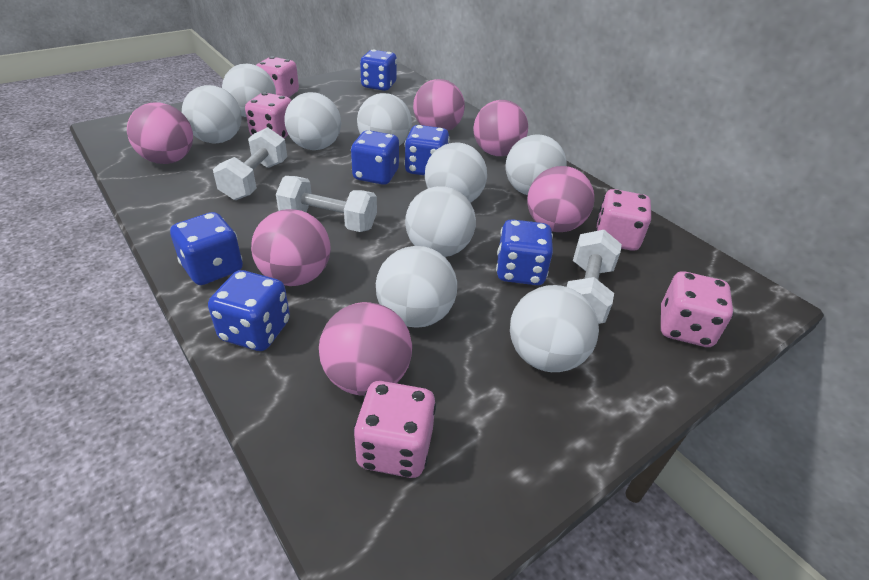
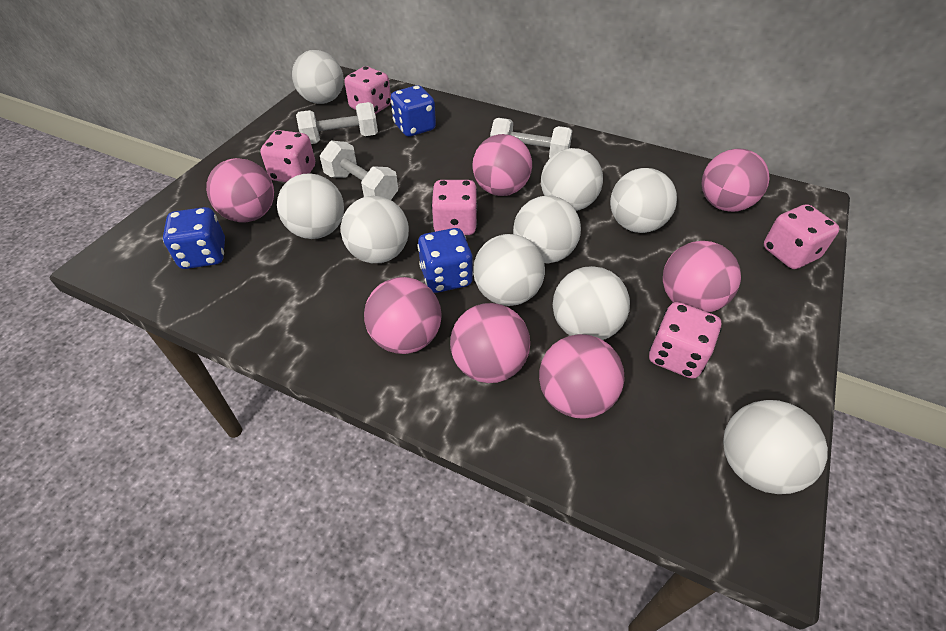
blue dice: 6 -> 3
pink ball: 6 -> 7

